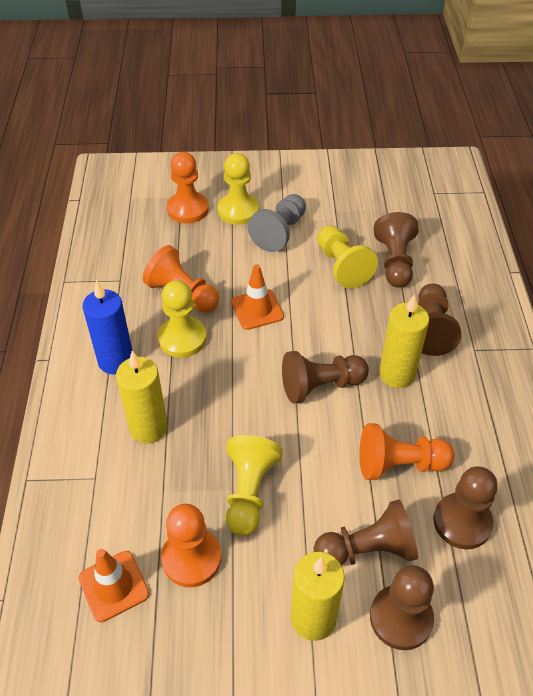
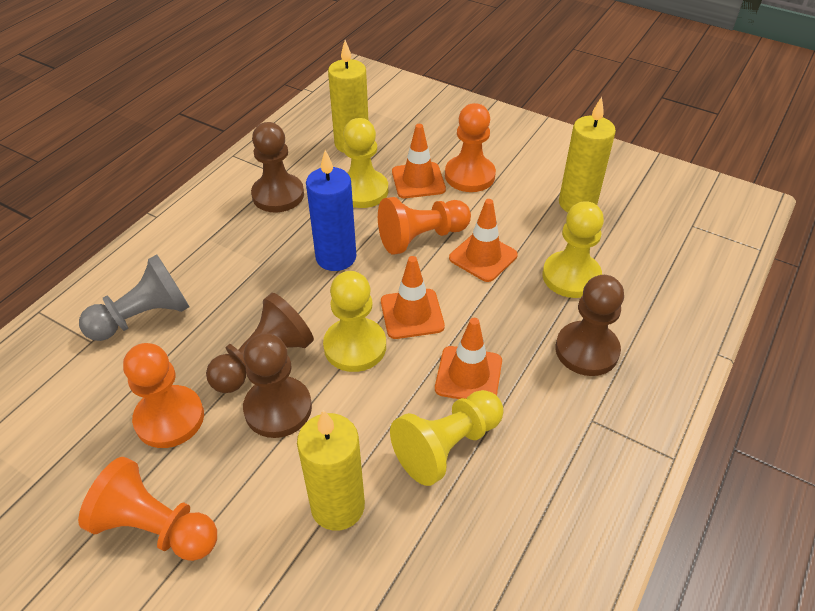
brown pawn: 6 -> 4
orange traffic cone: 2 -> 4

